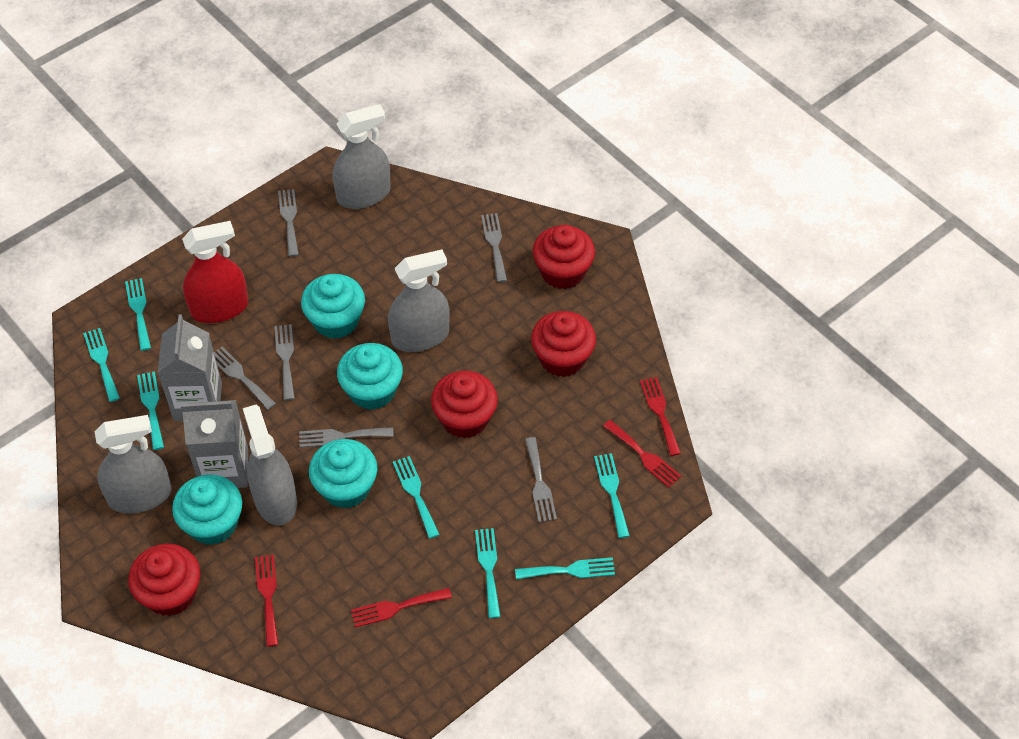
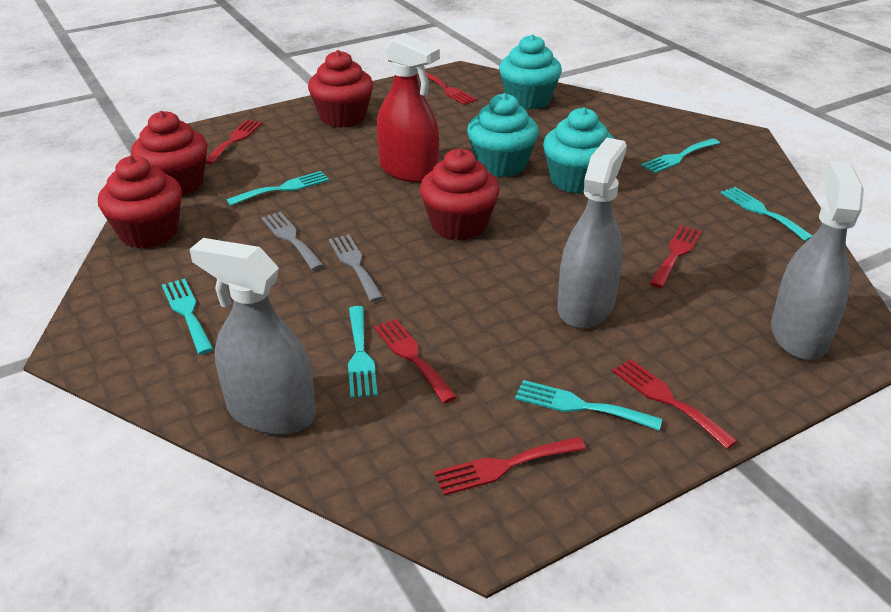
grey carton: 2 -> 0
grey fork: 6 -> 2
grey spray bottle: 4 -> 3
red fork: 4 -> 6
turquoise cupcake: 4 -> 3
turquoise fork: 7 -> 6

